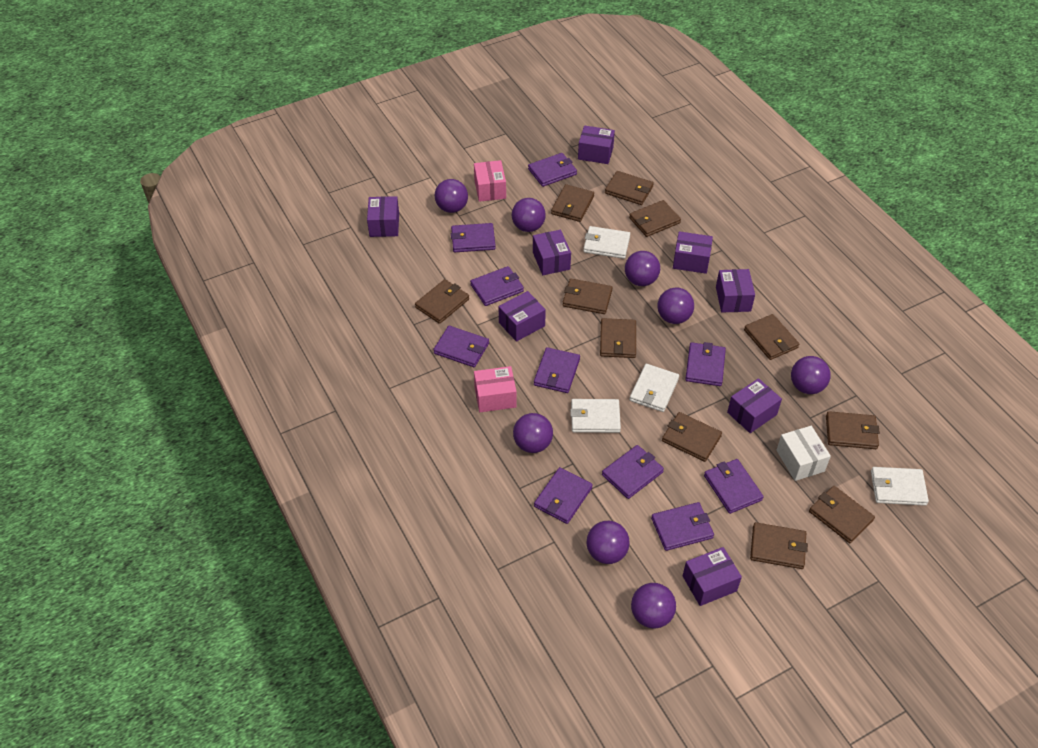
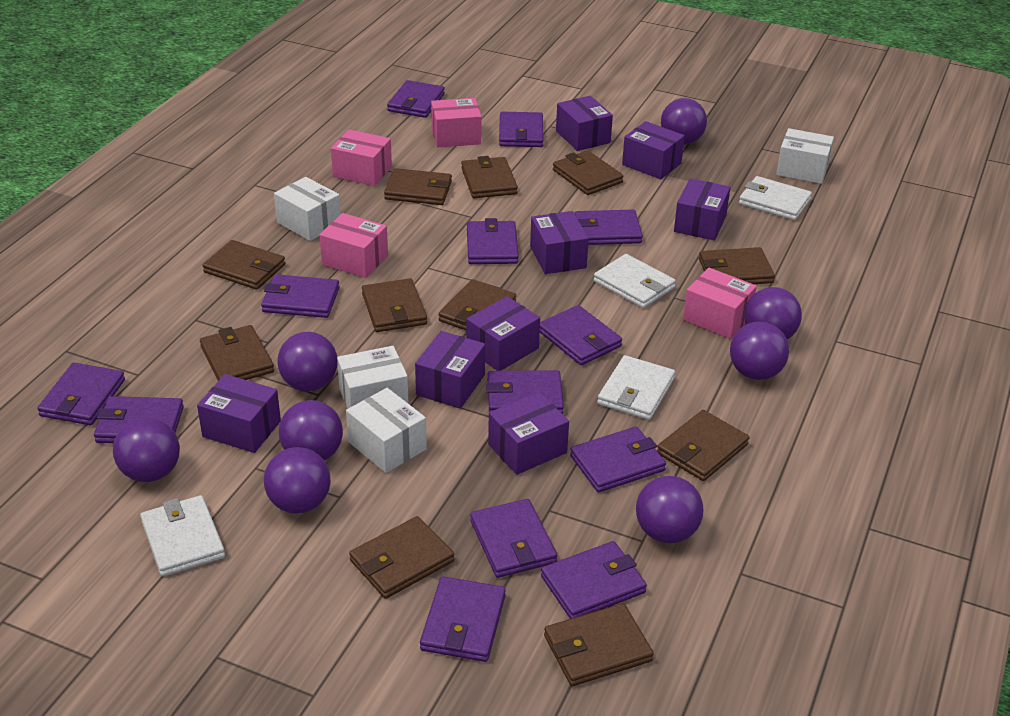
pink box: 2 -> 4
purple wallet: 10 -> 13
white box: 1 -> 4

